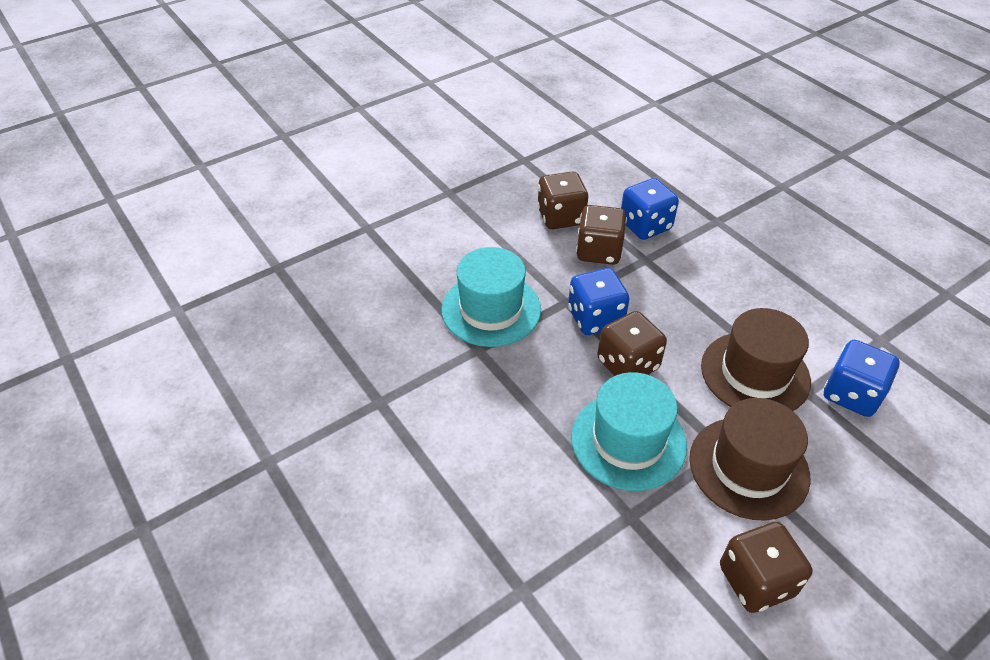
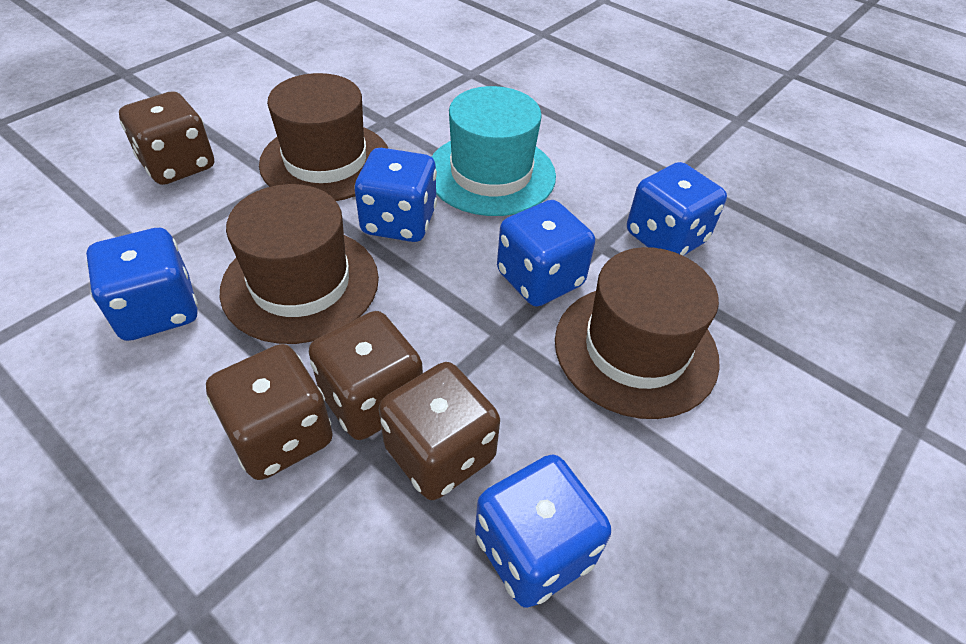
blue dice: 3 -> 5
brown hat: 2 -> 3
turquoise hat: 2 -> 1

